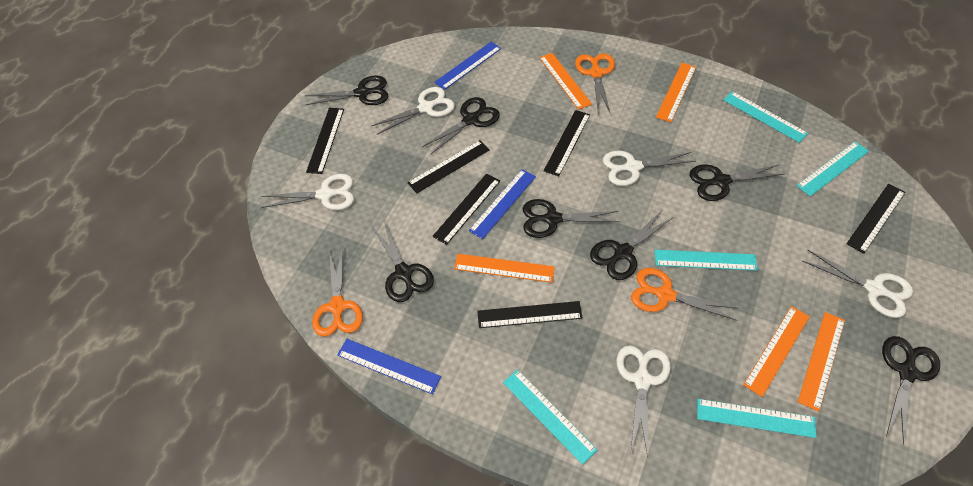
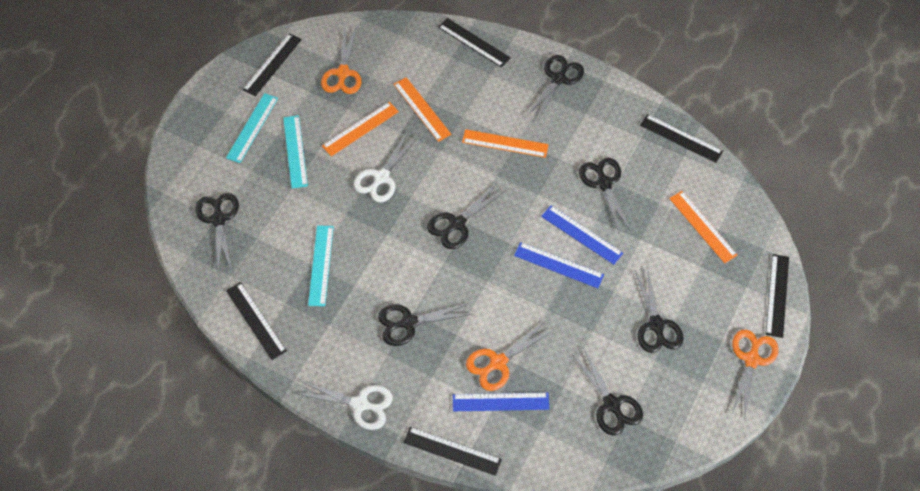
orange ruler: 5 -> 4
turquoise ruler: 5 -> 3
white scissors: 5 -> 2

